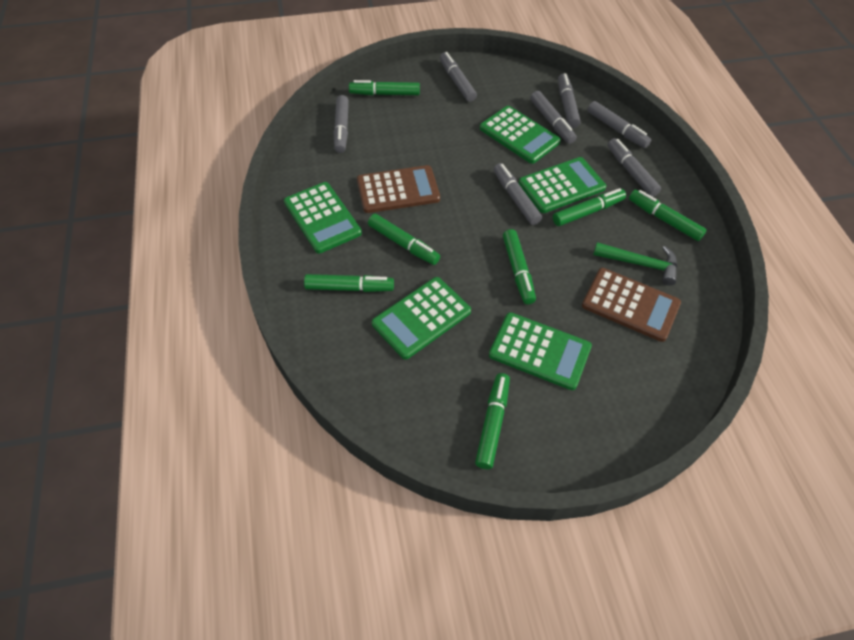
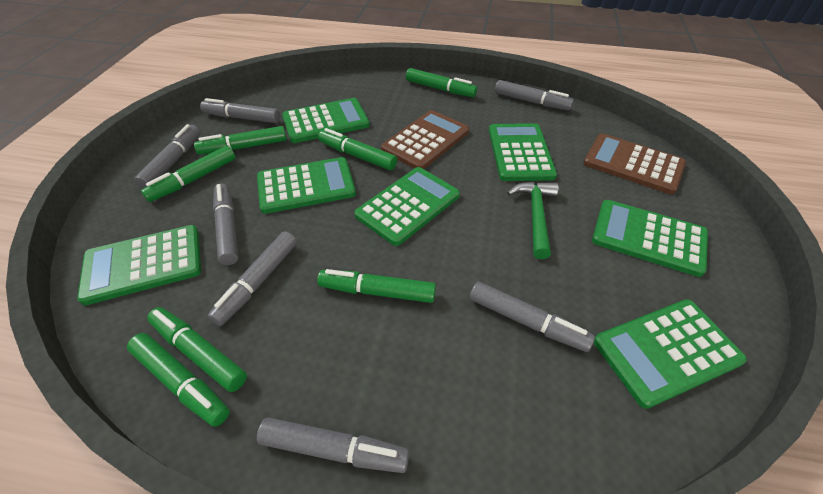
green calculator: 5 -> 7

